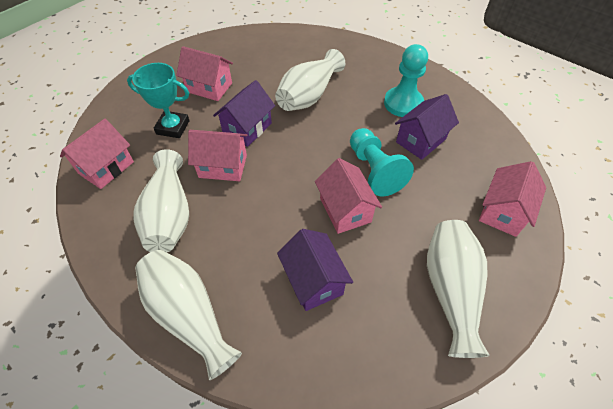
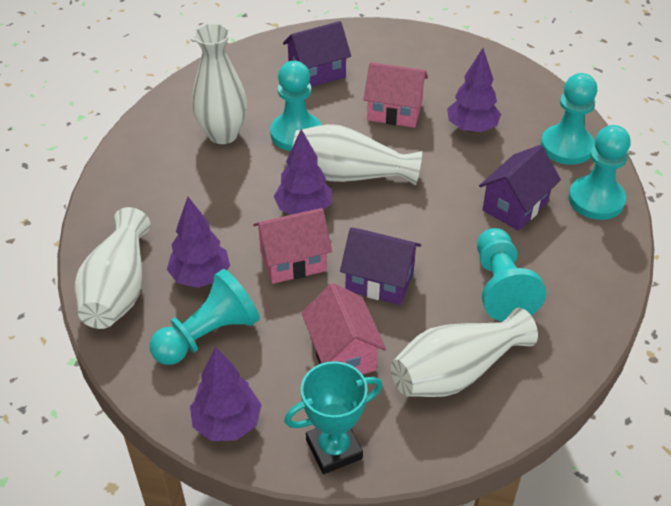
pink house: 5 -> 3
purple tree: 0 -> 4
turquoise pawn: 2 -> 5

